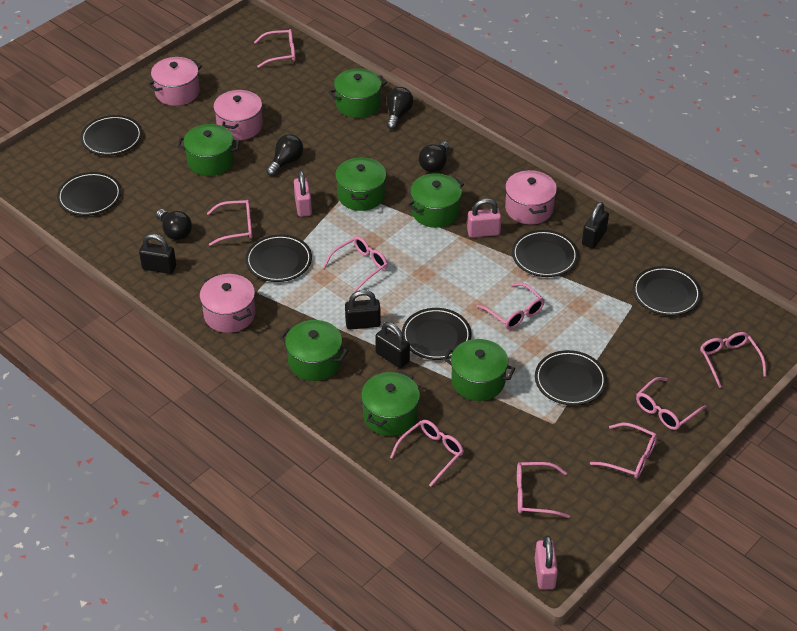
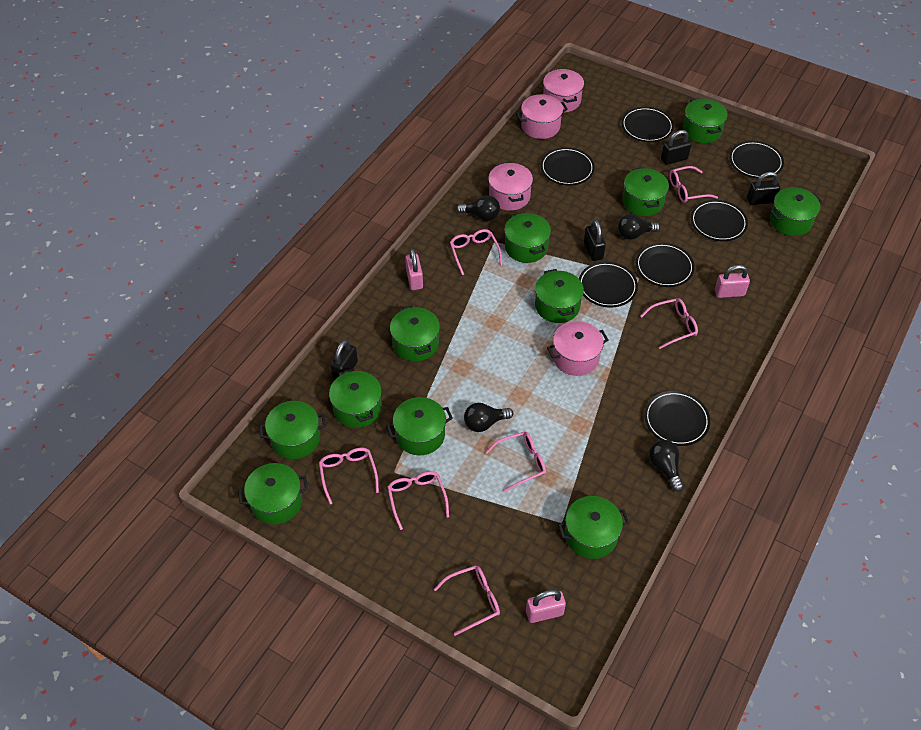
green pot: 7 -> 11
pink glasses: 9 -> 7

